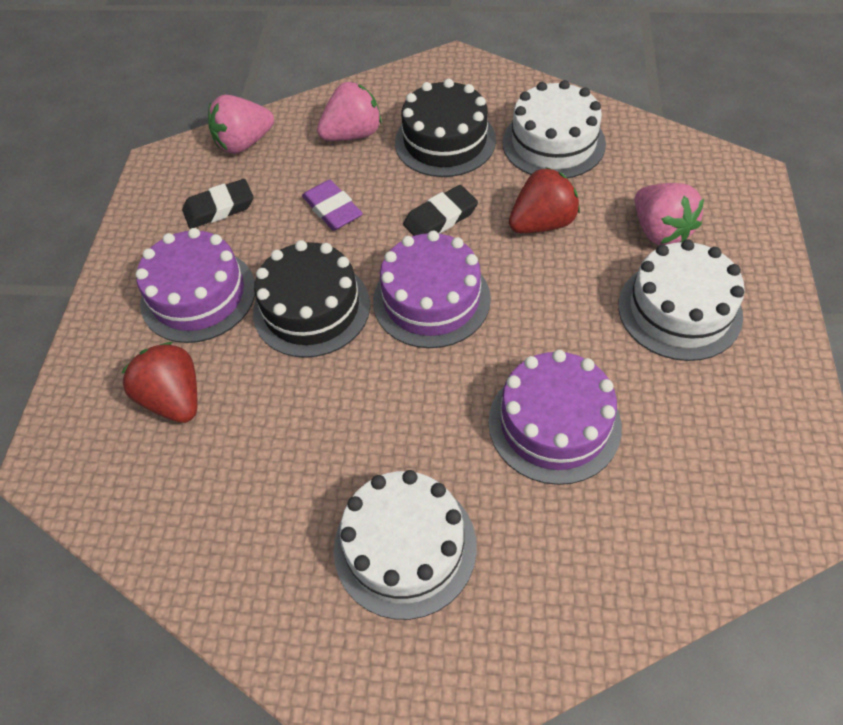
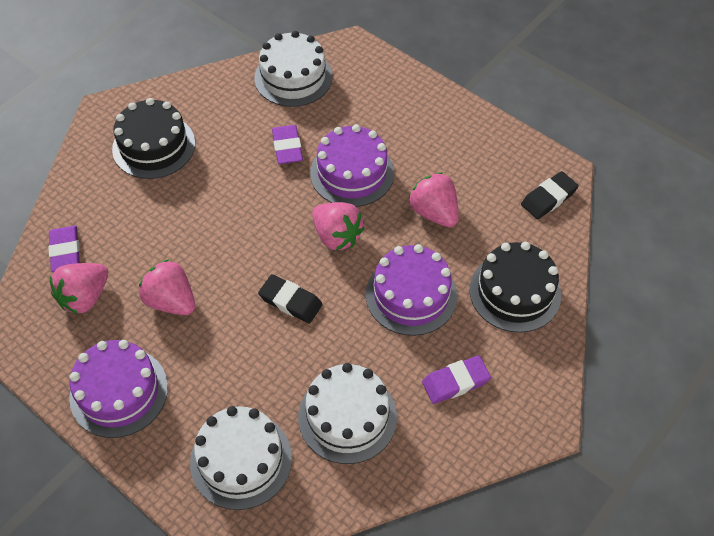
pink strawberry: 3 -> 4
purple eraser: 1 -> 3
red strawberry: 2 -> 0

